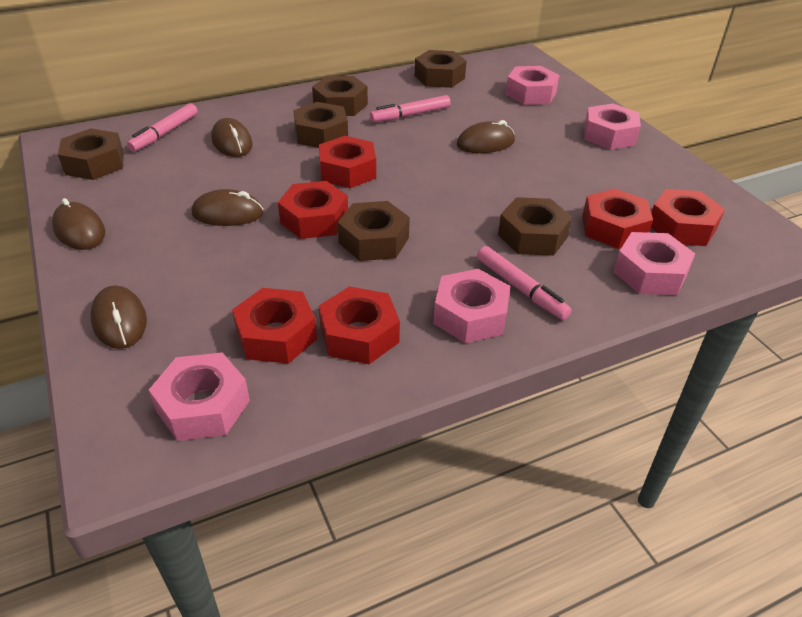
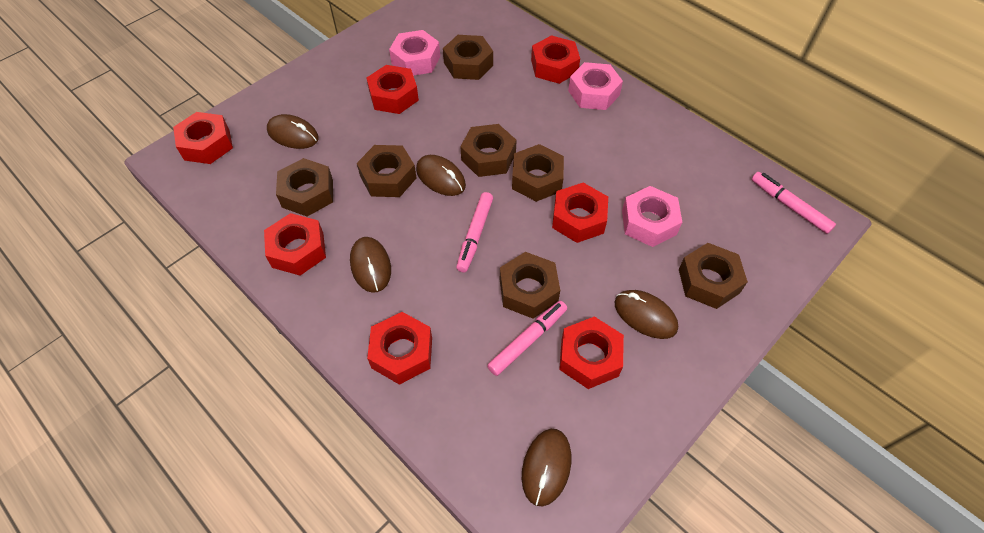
brown nut: 6 -> 7
pink nut: 5 -> 3
red nut: 6 -> 7

